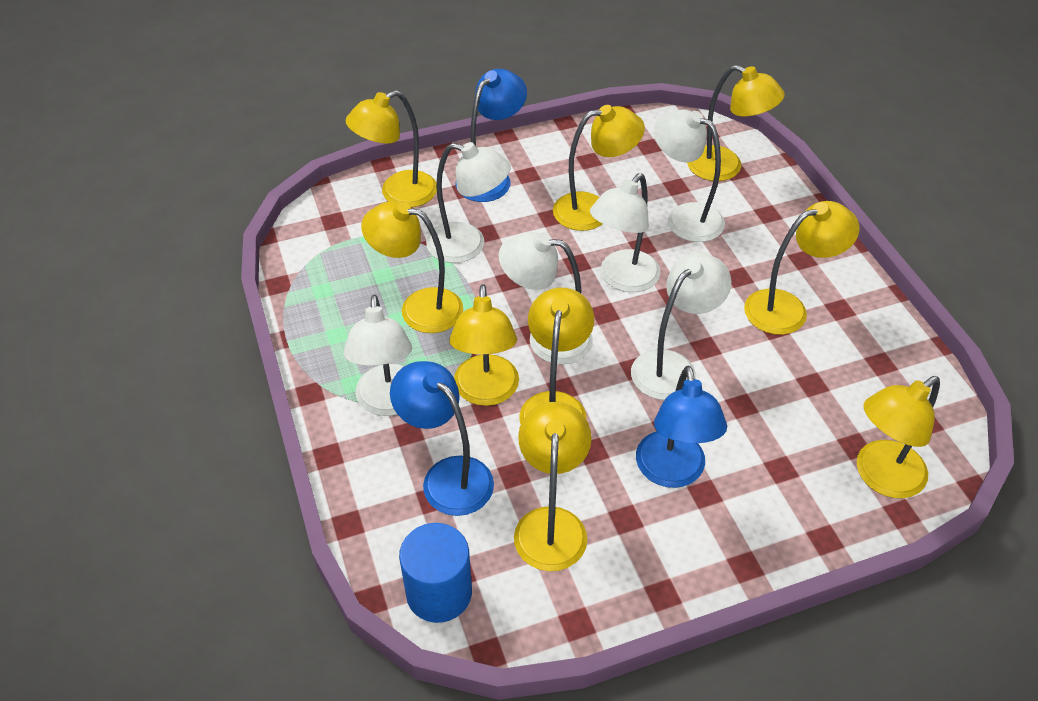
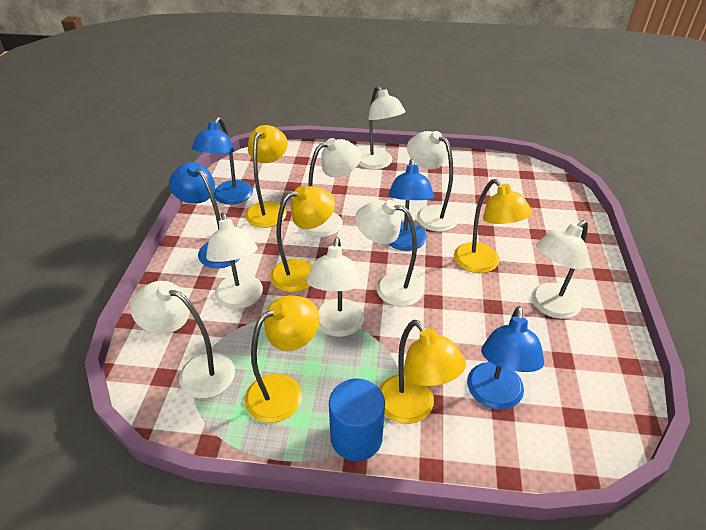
blue lamp: 3 -> 4
white lamp: 6 -> 8
yellow lamp: 9 -> 5

